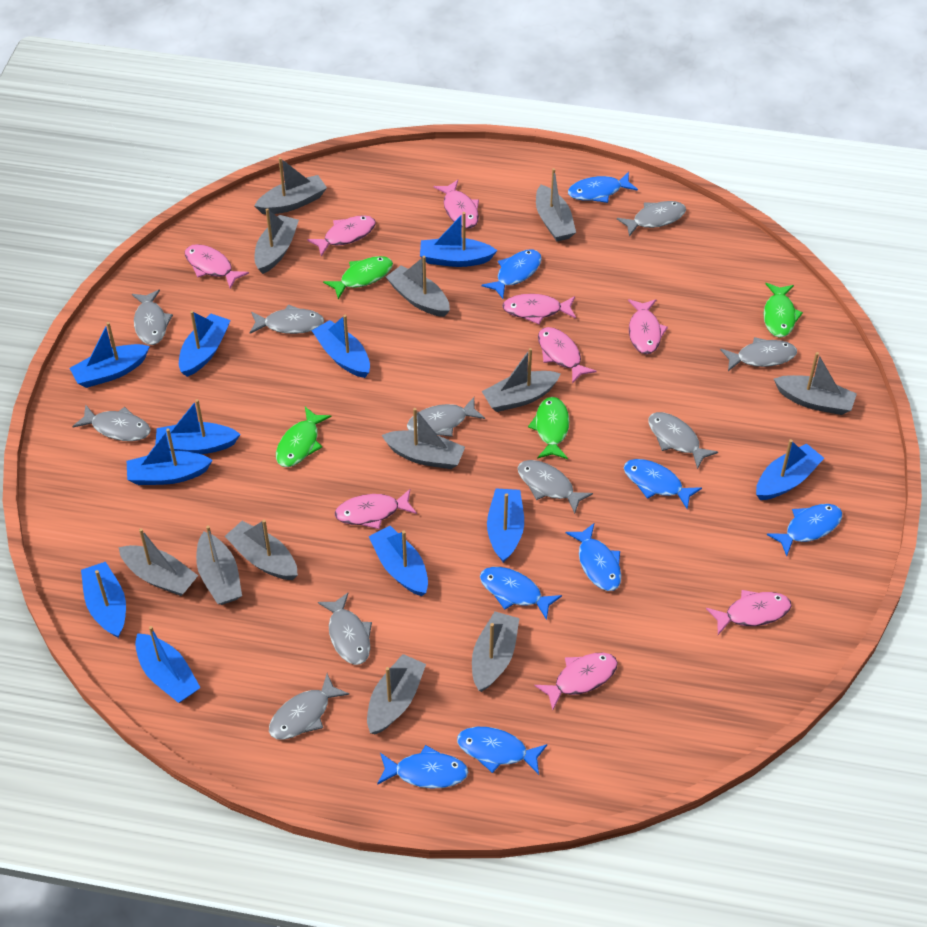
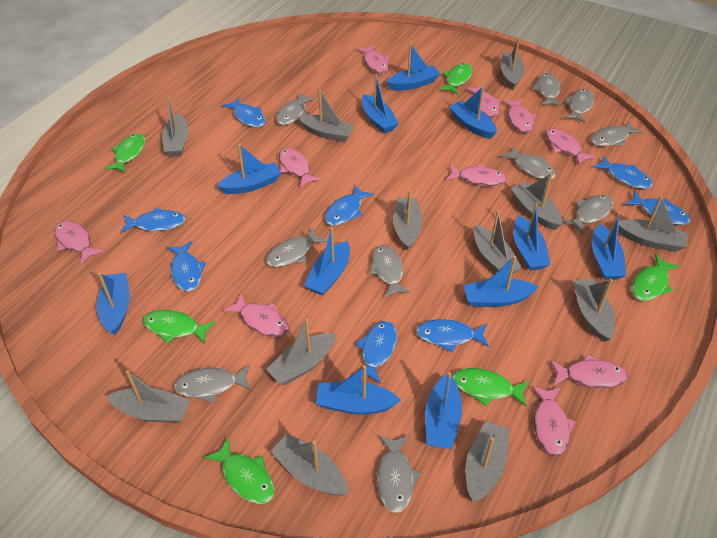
green fish: 4 -> 6
pink fish: 9 -> 10

